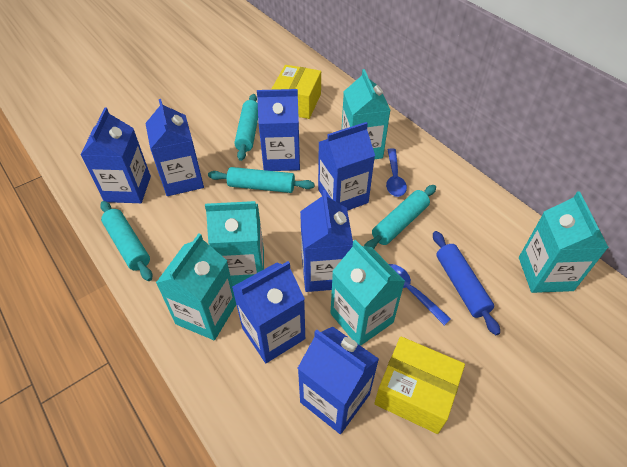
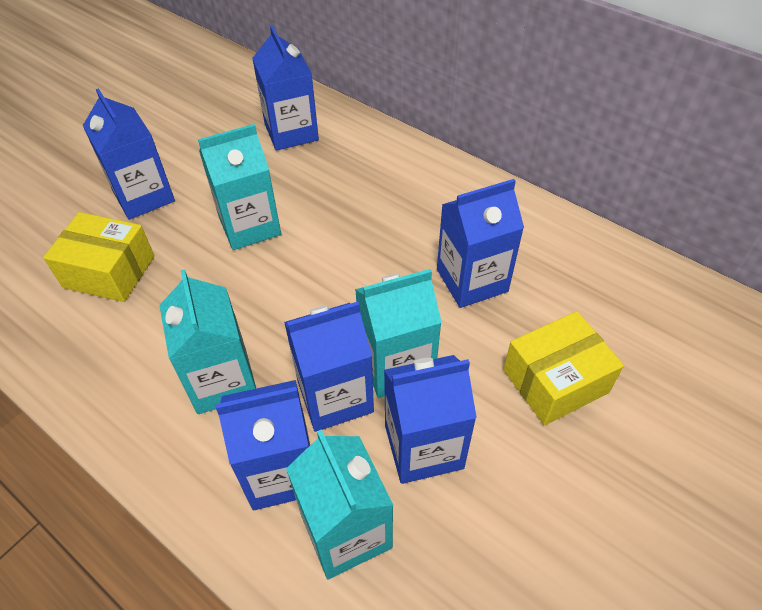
blue carton: 7 -> 6
blue rolling pin: 1 -> 0
blue spoon: 2 -> 0
turquoise carton: 5 -> 4
turquoise rolling pin: 4 -> 0

